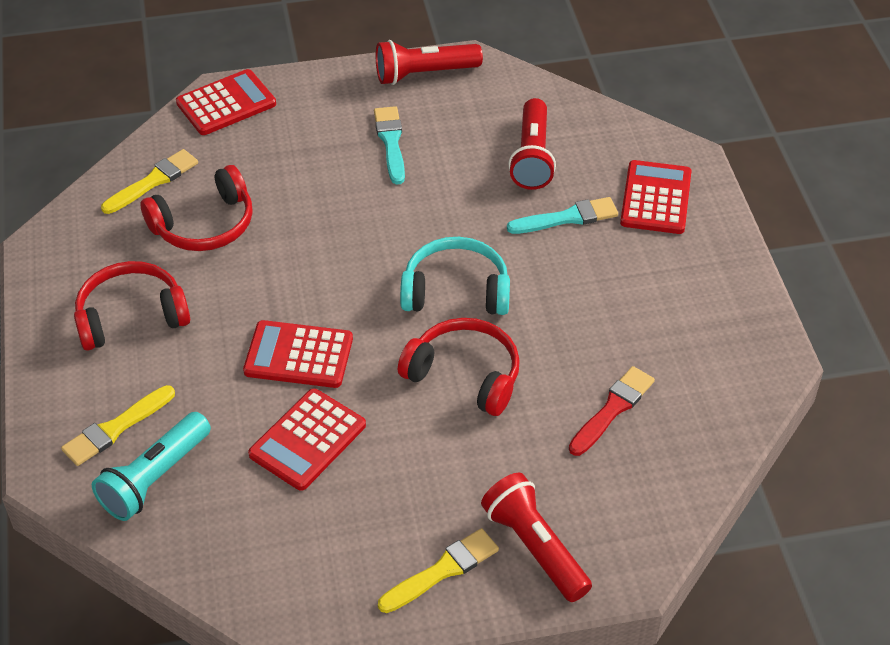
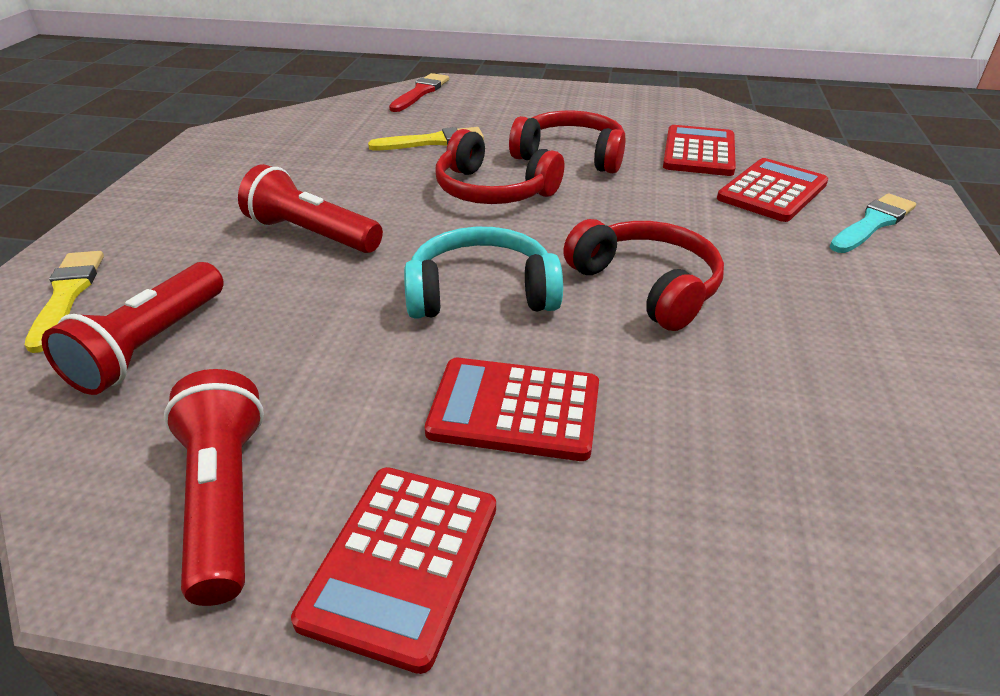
turquoise brush: 2 -> 1
turquoise flashlight: 1 -> 0
yellow brush: 3 -> 2

